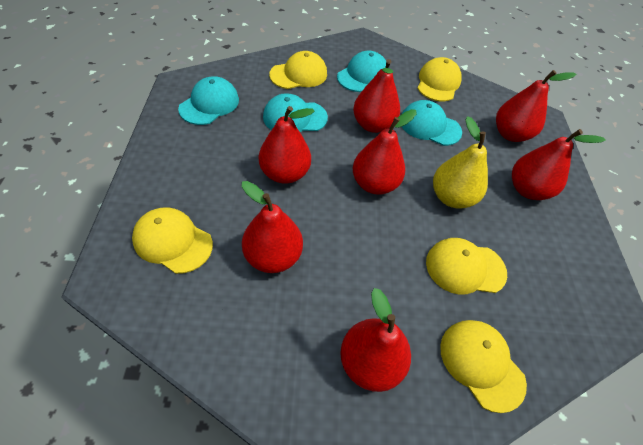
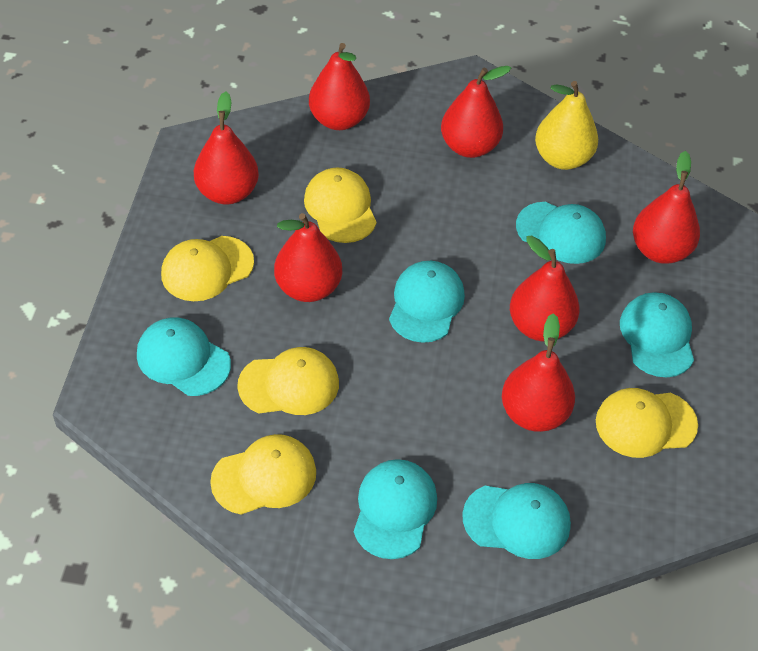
turquoise cap: 4 -> 6

